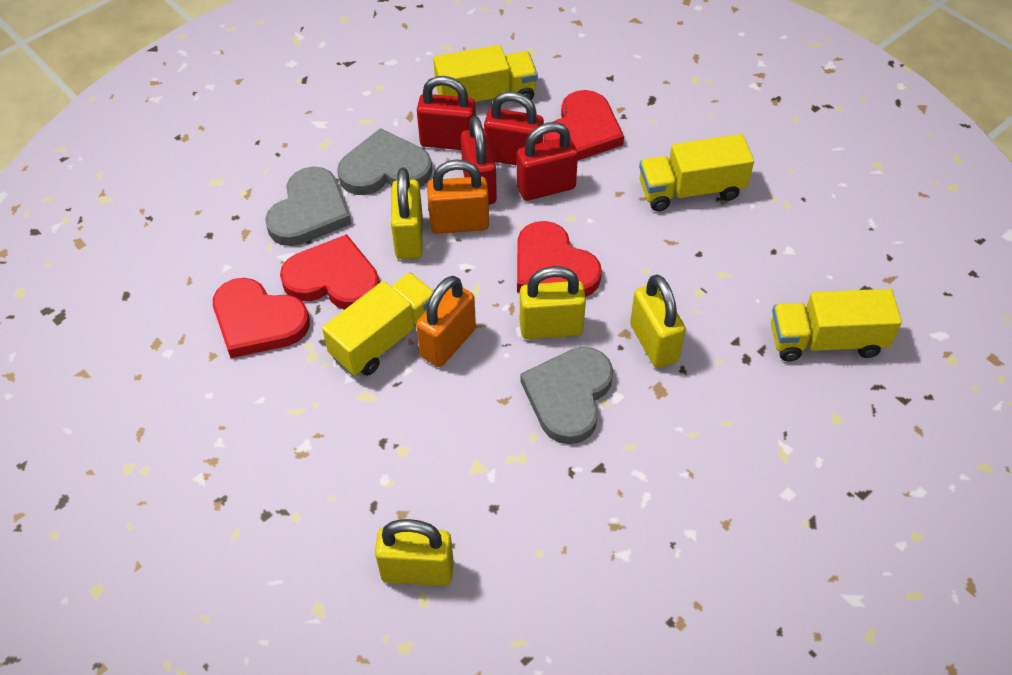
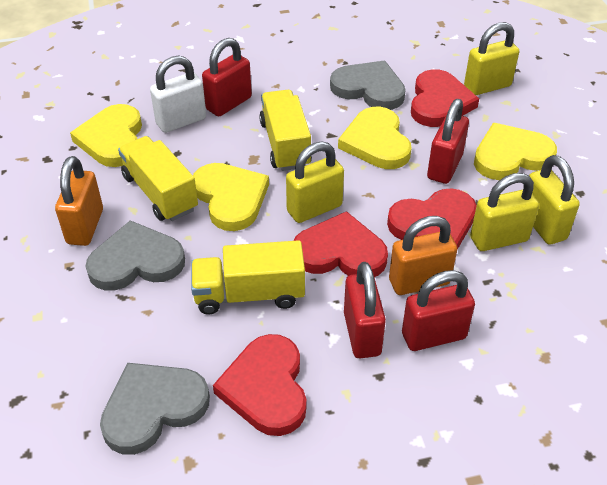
white padlock: 0 -> 1
yellow heart: 0 -> 4
yellow truck: 4 -> 3

